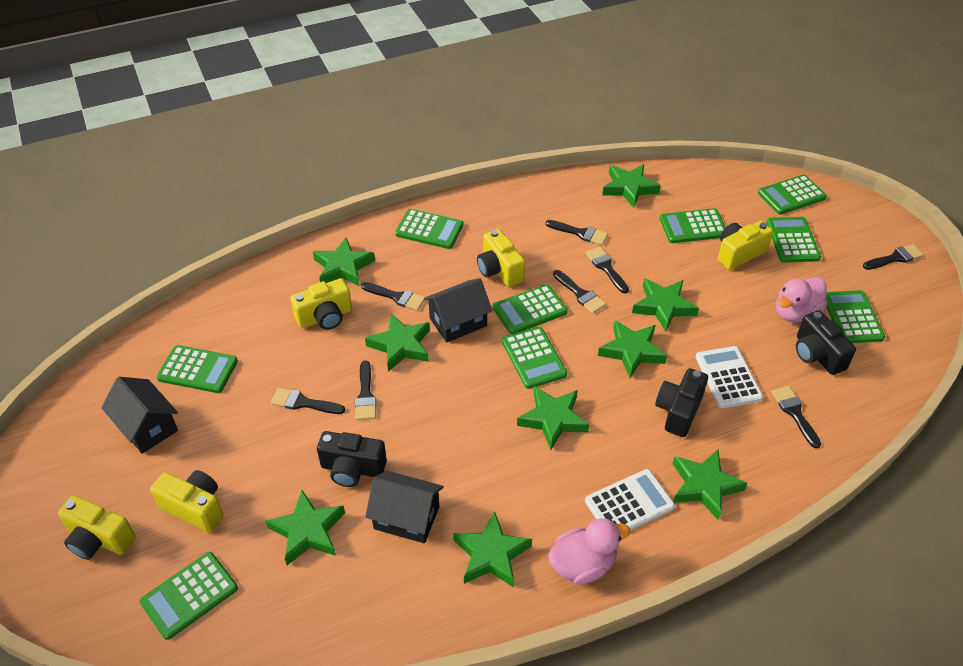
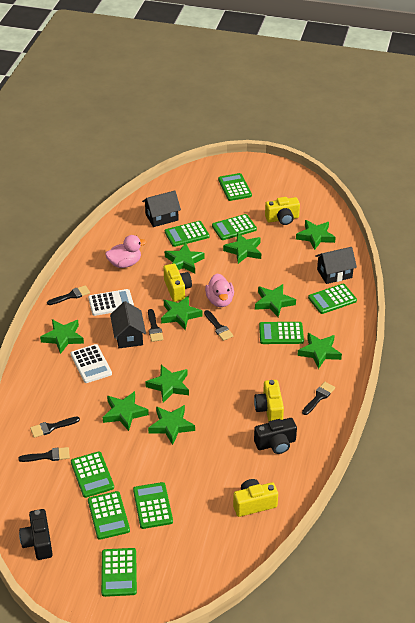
black brush: 8 -> 6
black camera: 3 -> 2
green star: 9 -> 10
yellow camera: 5 -> 4

